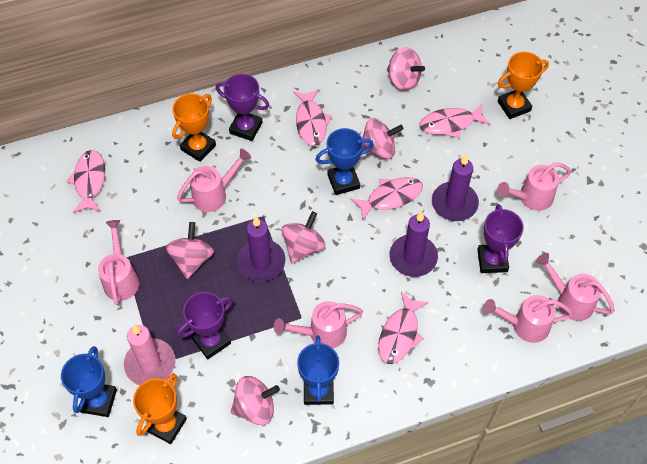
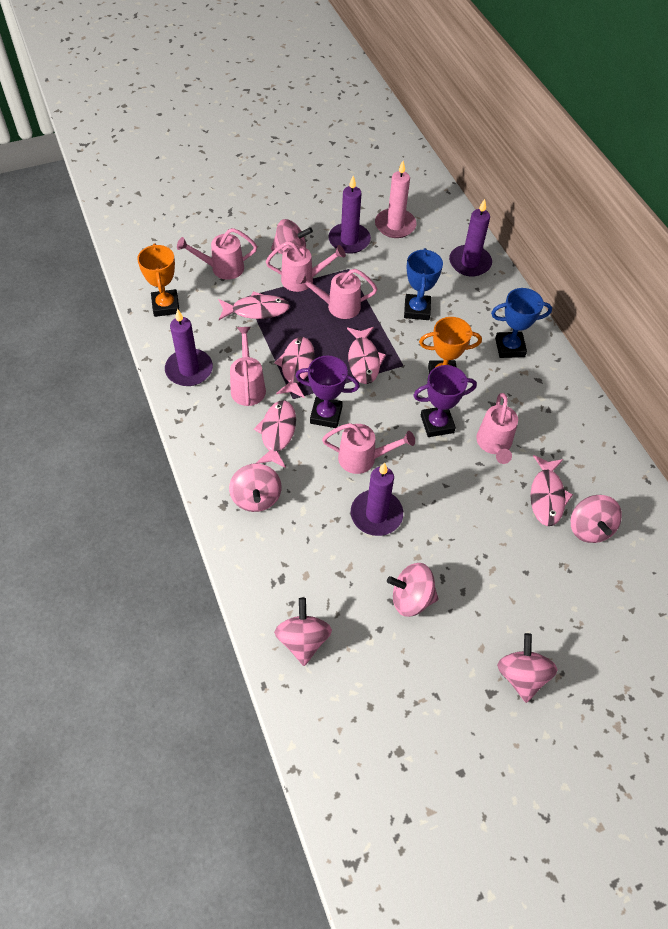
blue trophy: 3 -> 2
orange trophy: 3 -> 2
pink spinning top: 5 -> 6
purple candle: 3 -> 4
purple trophy: 3 -> 2

